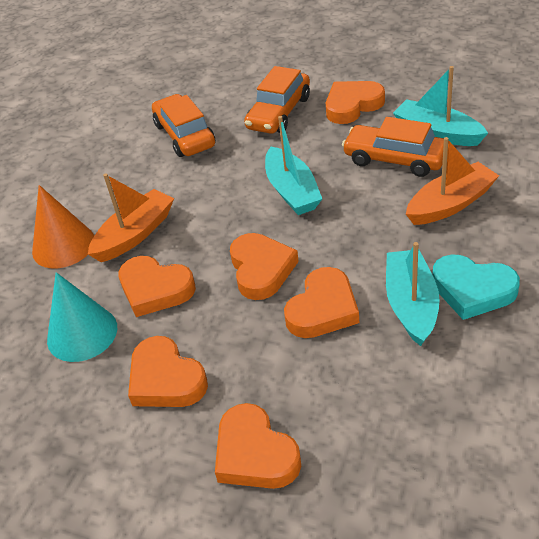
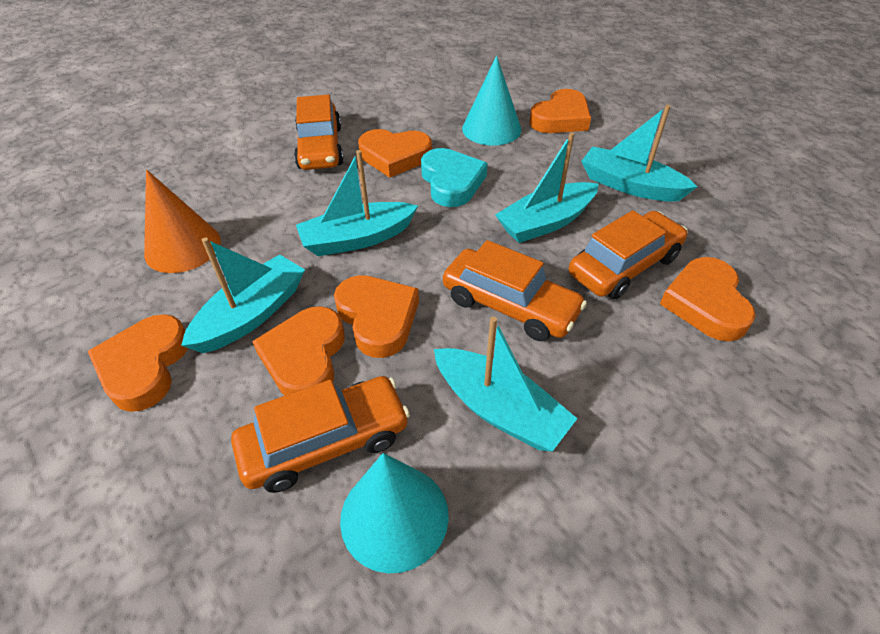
orange boat: 2 -> 0
orange car: 3 -> 4
turquoise boat: 3 -> 5
turquoise cone: 1 -> 2

